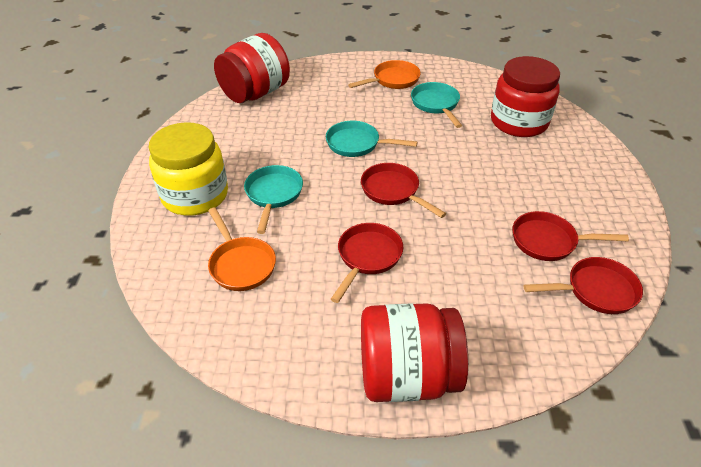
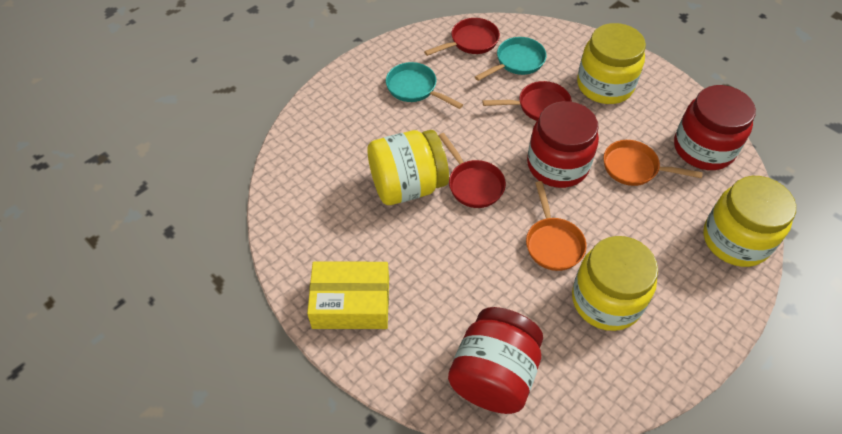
red pan: 4 -> 3
turquoise pan: 3 -> 2
yellow box: 0 -> 1
yellow jar: 1 -> 4

